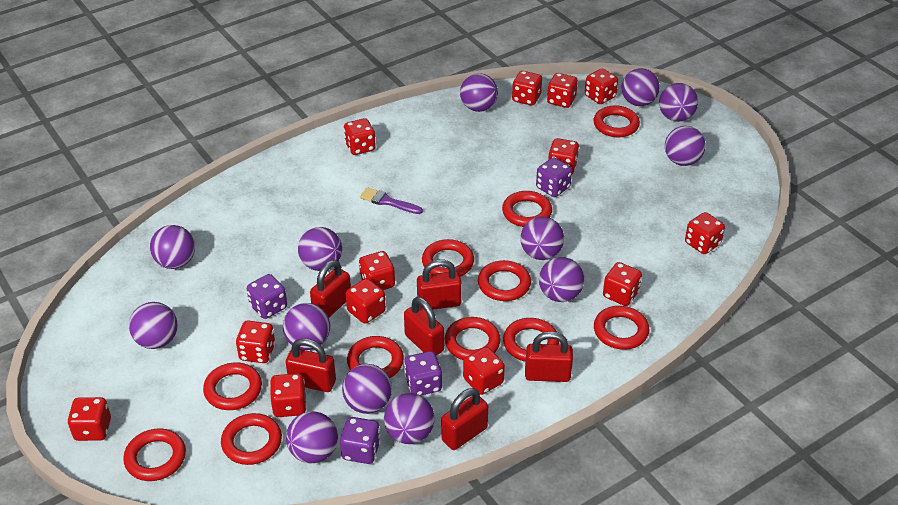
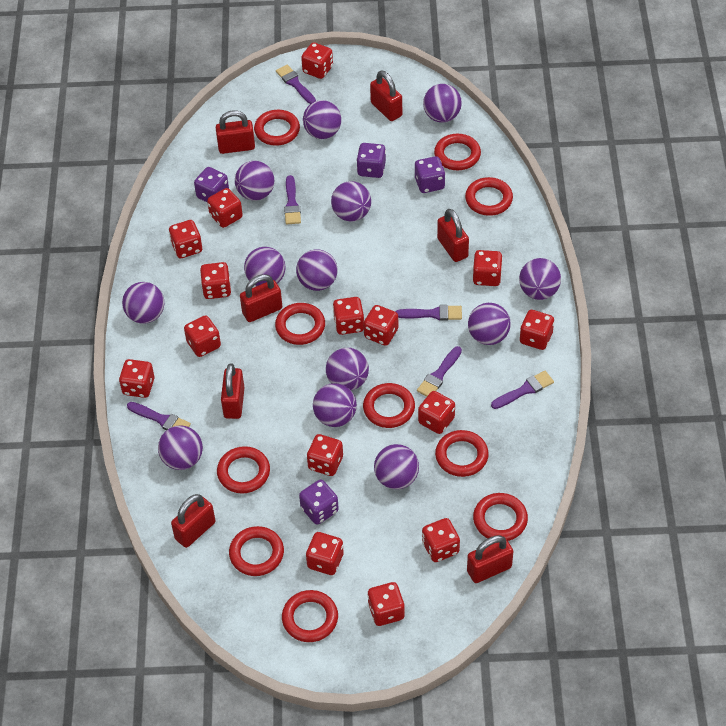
purple brush: 1 -> 6
red dice: 13 -> 15
red padlock: 6 -> 7
red ring: 11 -> 10

